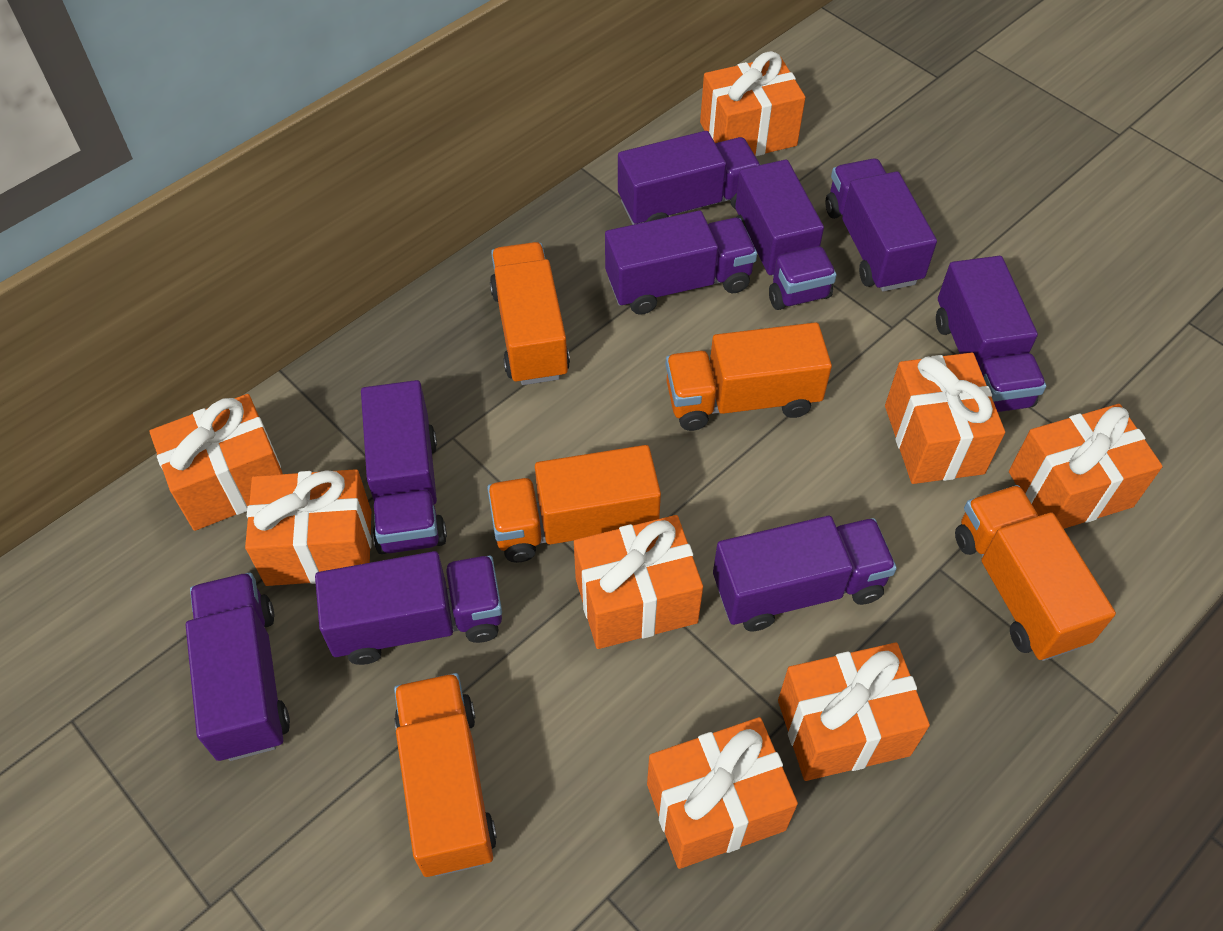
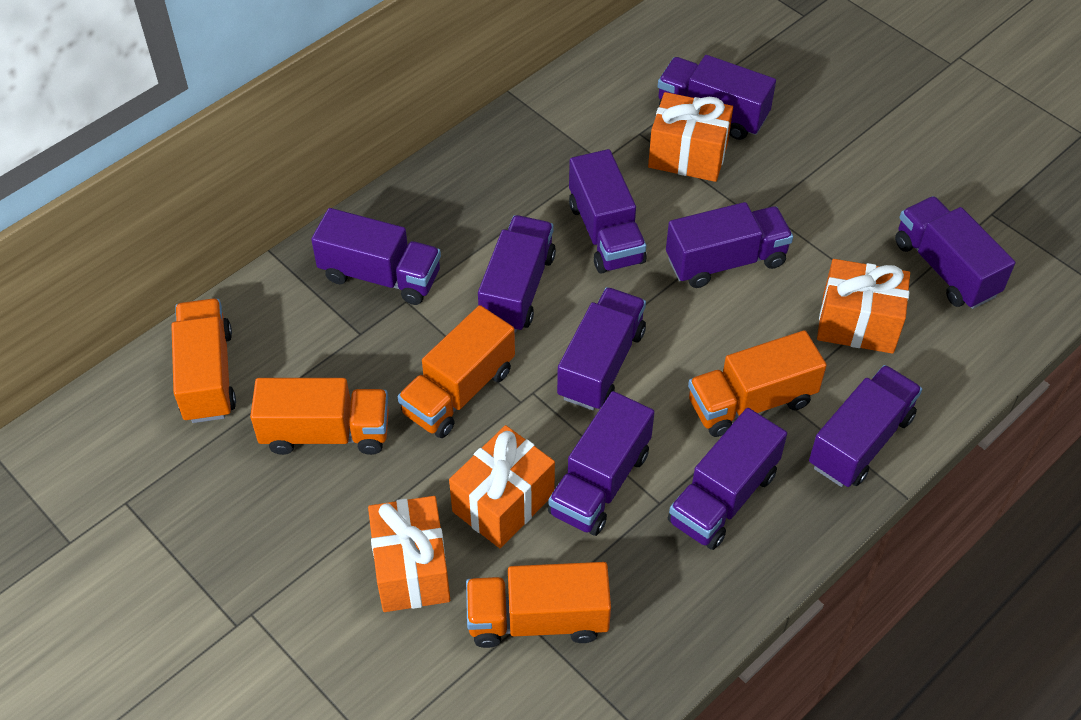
orange gift: 8 -> 4
purple truck: 9 -> 10

